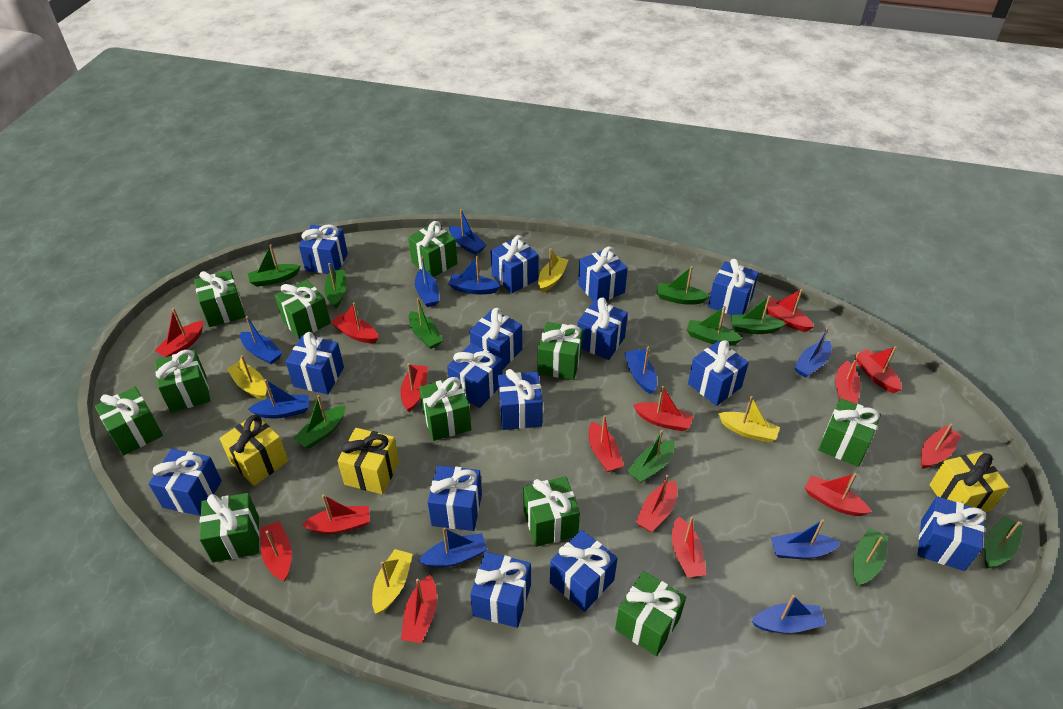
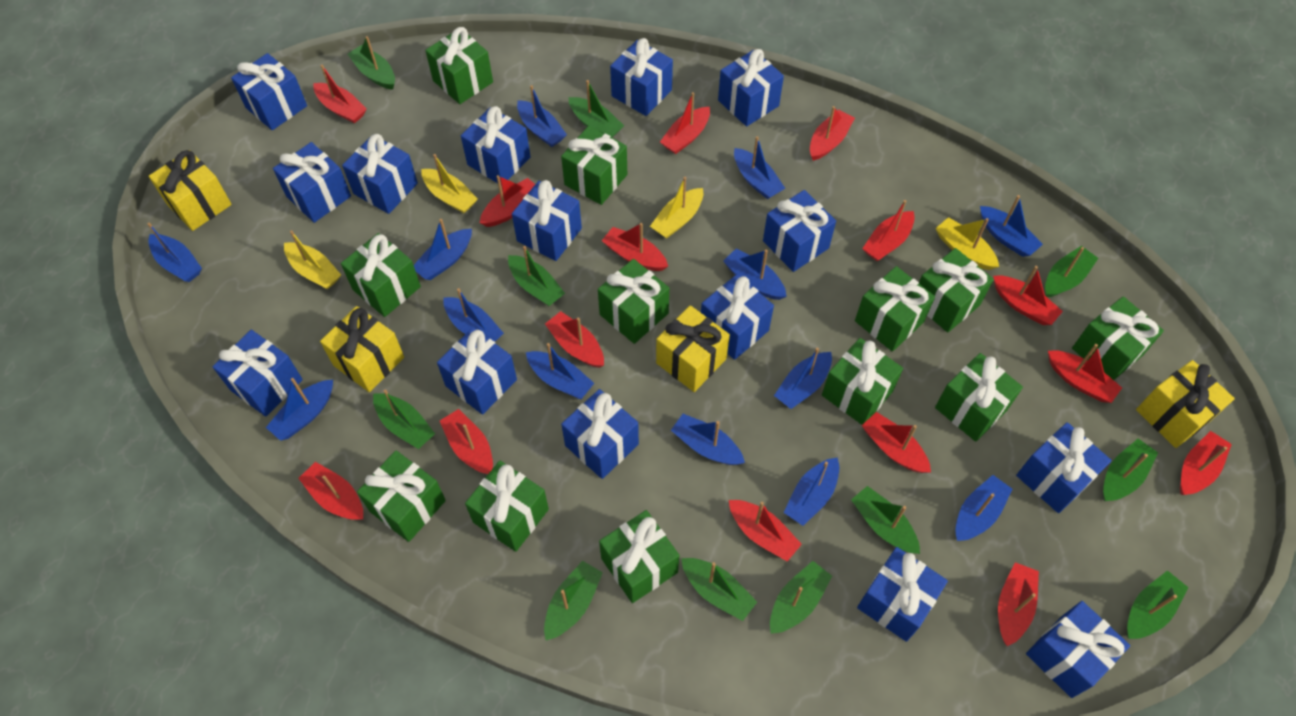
blue boat: 10 -> 13
green boat: 10 -> 11
green gift: 11 -> 12
yellow gift: 3 -> 4

